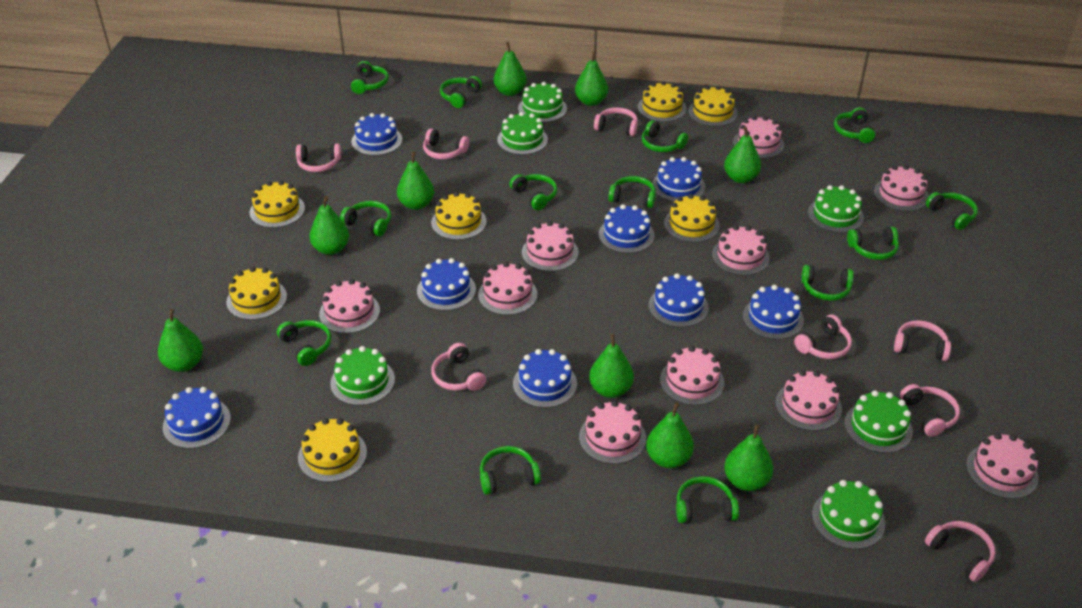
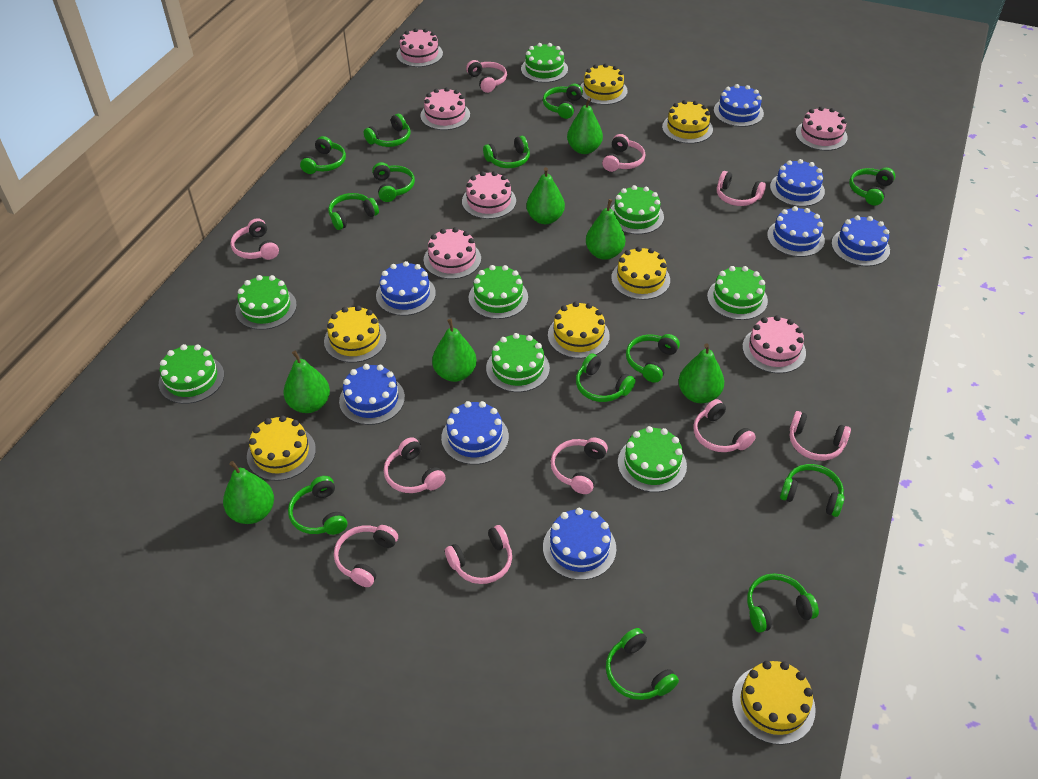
green cake: 6 -> 8
green pear: 9 -> 7
pink cake: 10 -> 6
pink headphones: 8 -> 10

